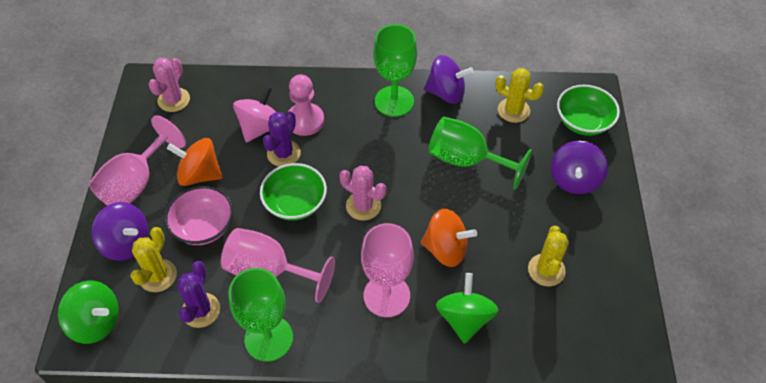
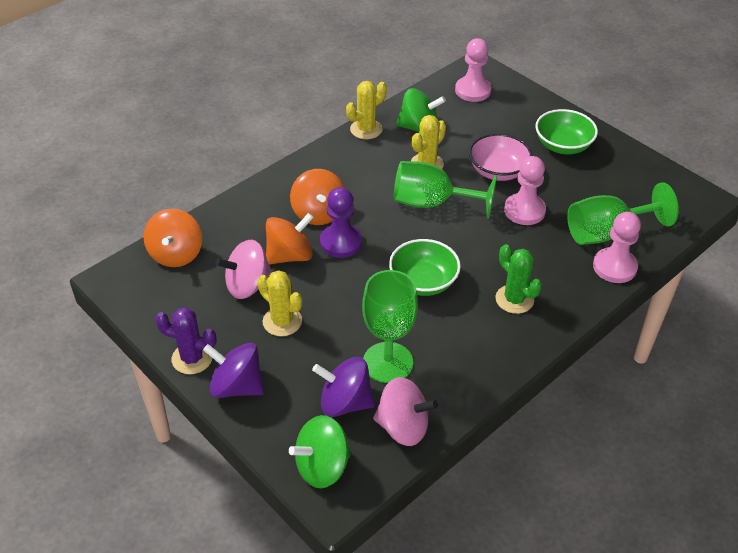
green cactus: 0 -> 1
orange spinning top: 2 -> 3
pink cactus: 2 -> 0
pink goblet: 3 -> 0
pink pawn: 1 -> 3
pink spinning top: 1 -> 2
purple cactus: 2 -> 1
purple pawn: 0 -> 1
purple spinning top: 3 -> 2

